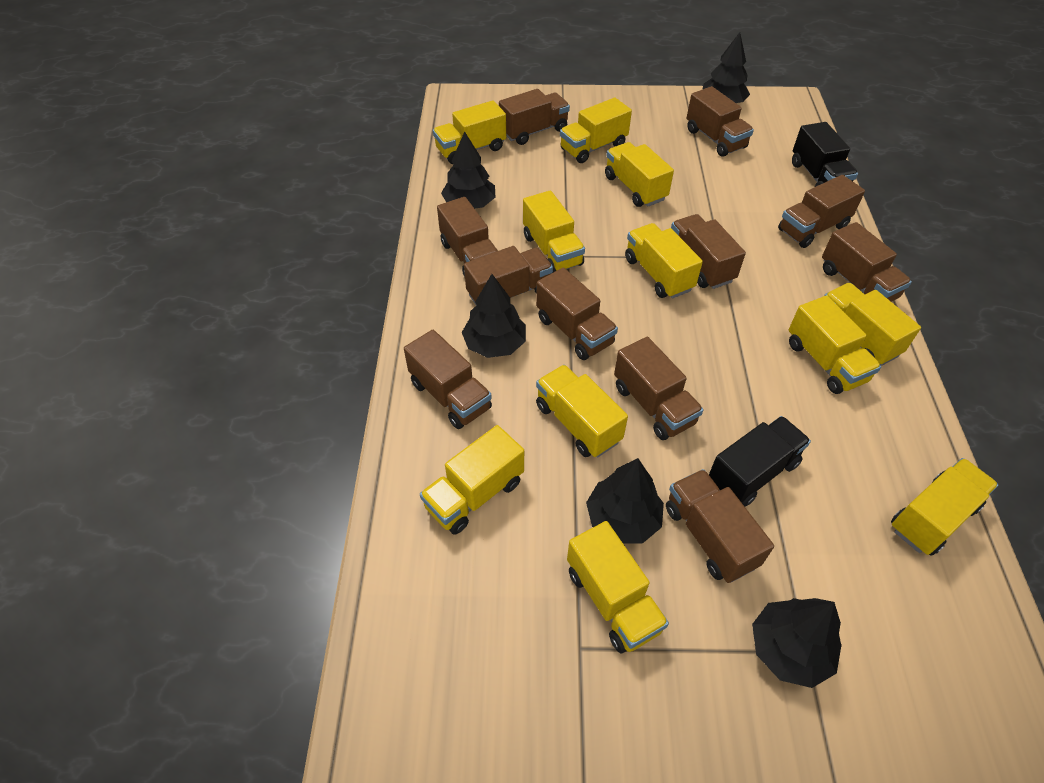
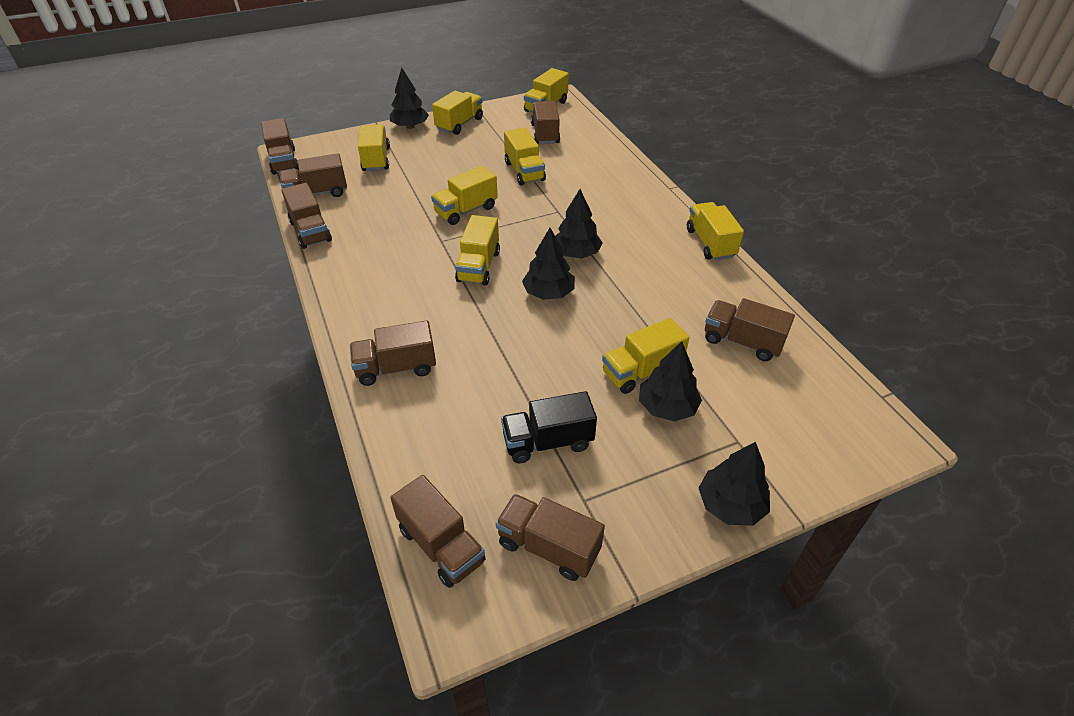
black truck: 2 -> 1
brown truck: 11 -> 8
yellow truck: 11 -> 8

